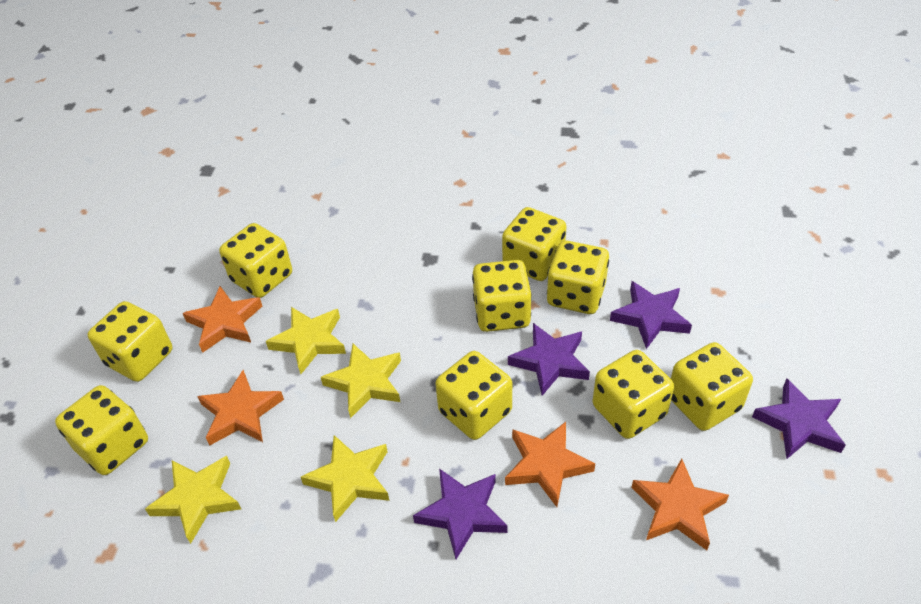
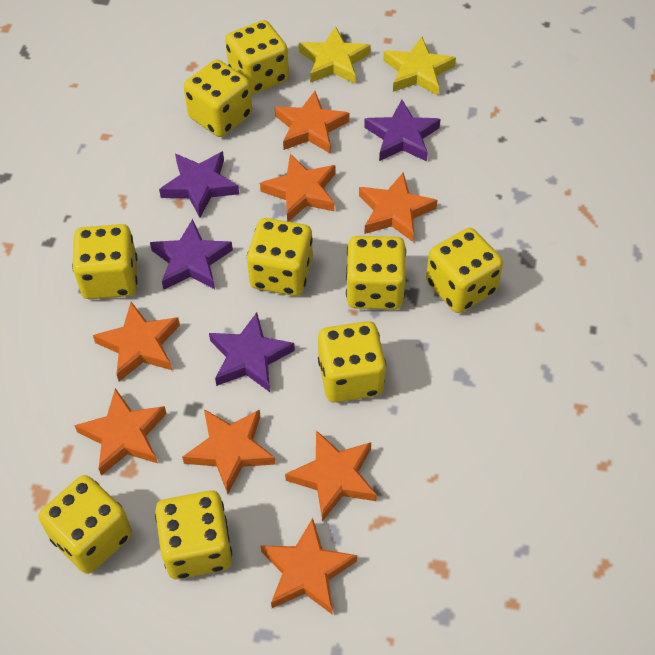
orange star: 4 -> 8
yellow star: 4 -> 2

